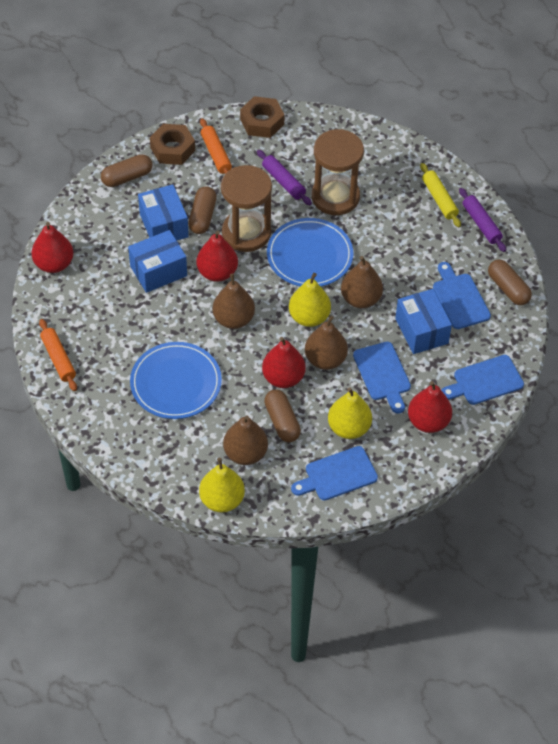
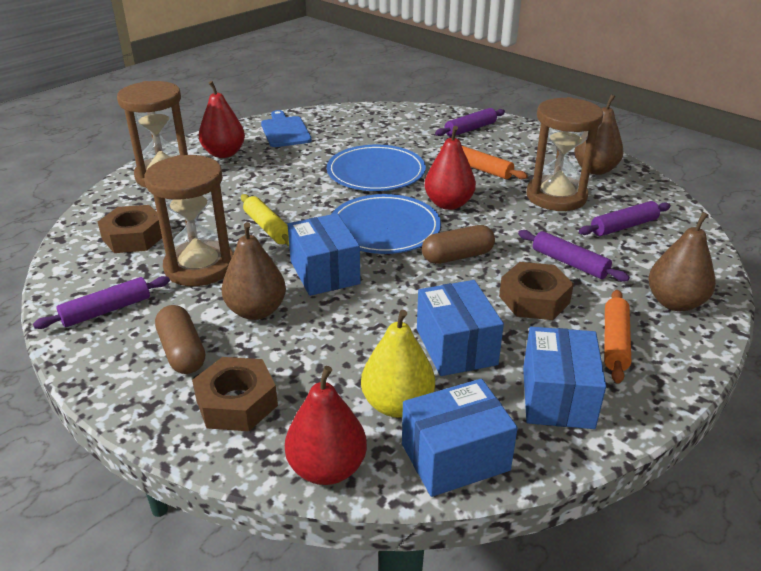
blue box: 3 -> 4
blue cutting board: 4 -> 1
brown capsule: 4 -> 2
brown hourglass: 2 -> 3
brown nut: 2 -> 3
brown pear: 4 -> 3
purple rolling pin: 2 -> 4
red pear: 4 -> 3
yellow pear: 3 -> 1

